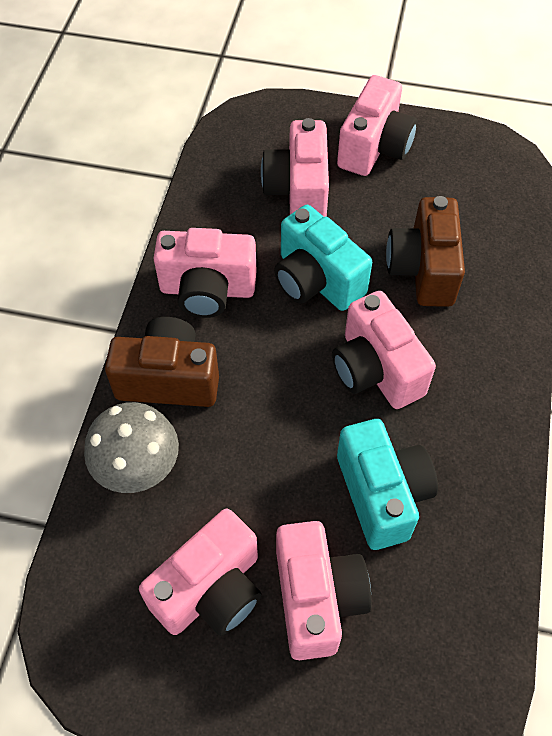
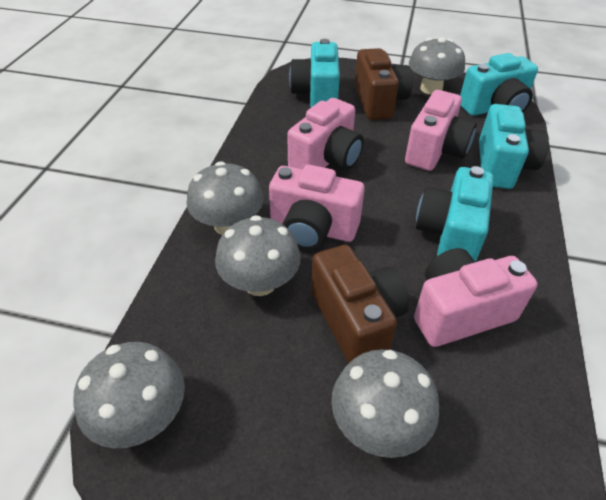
grey mushroom: 1 -> 5
pink camera: 6 -> 4
turquoise camera: 2 -> 4

